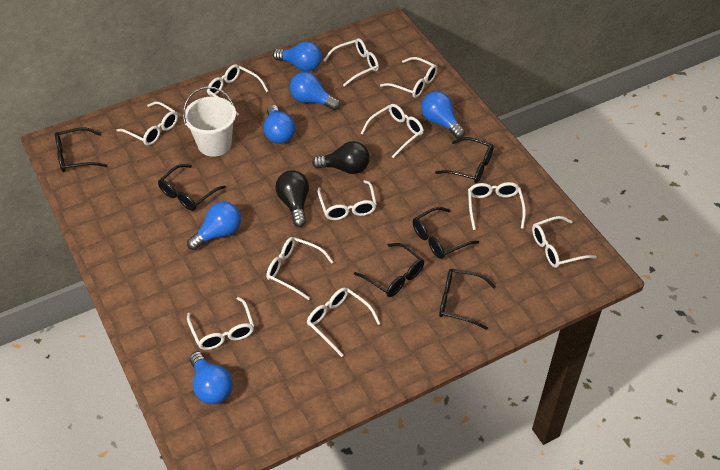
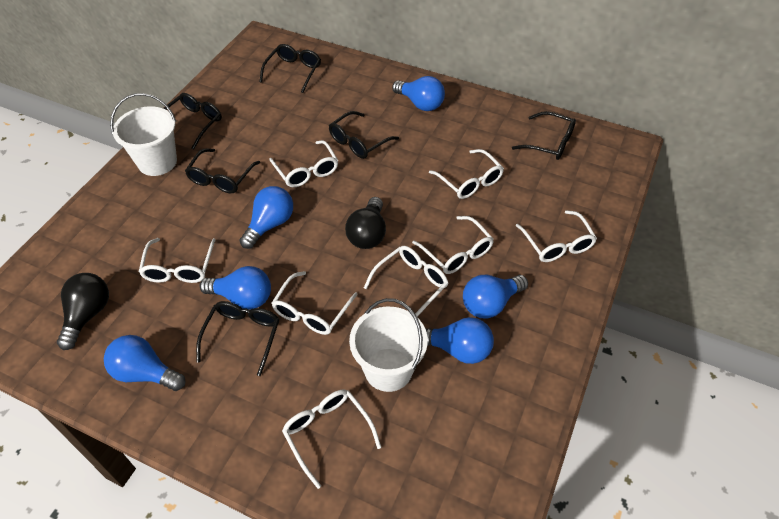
white bucket: 1 -> 2
white glasses: 11 -> 8

